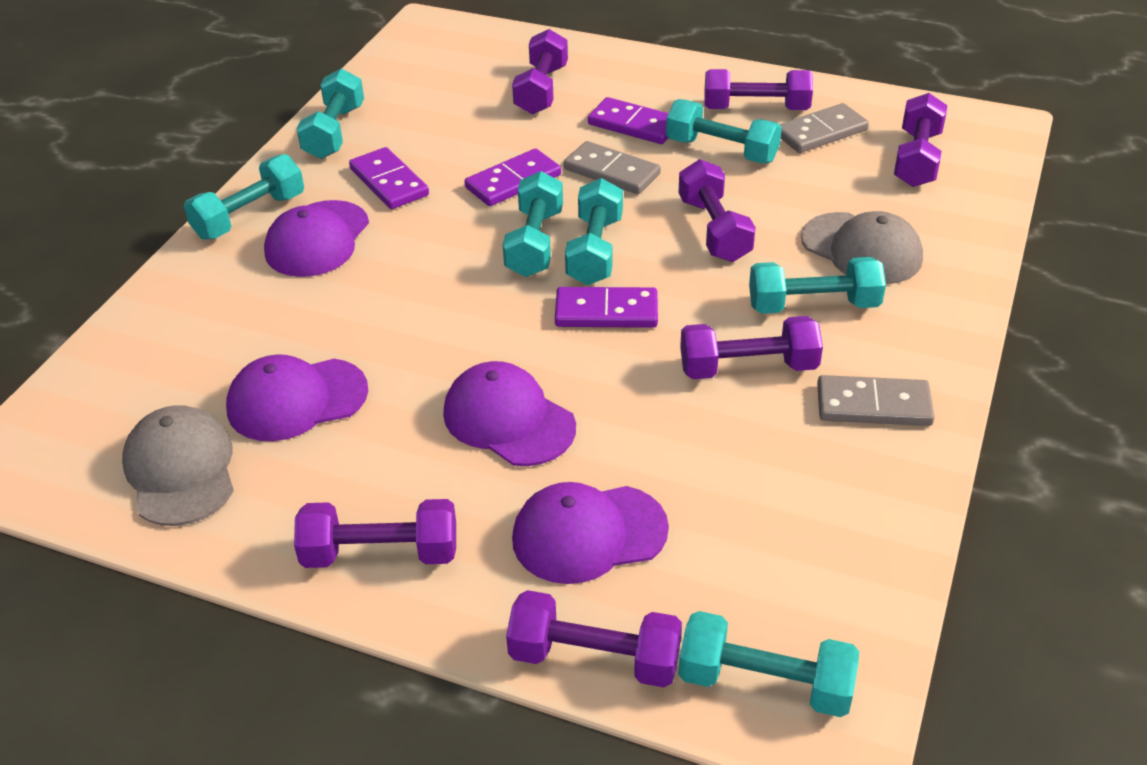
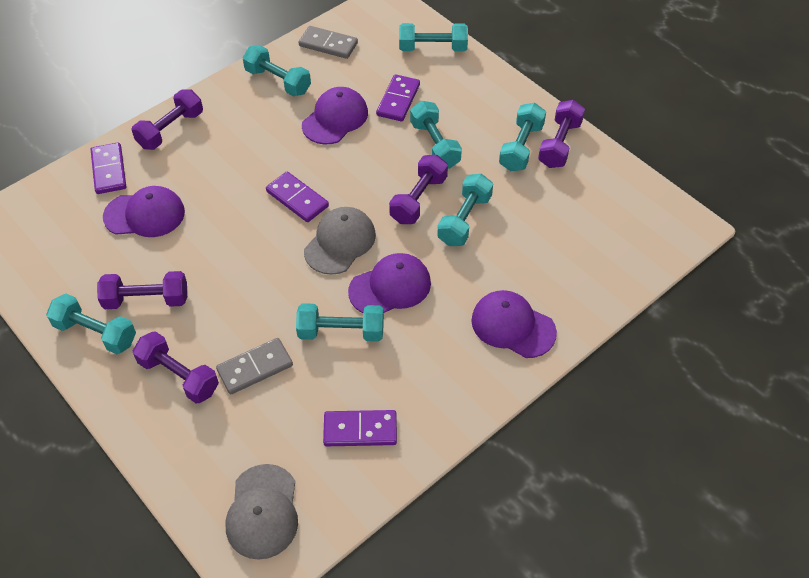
grey domino: 3 -> 2
purple dumbbell: 7 -> 5

